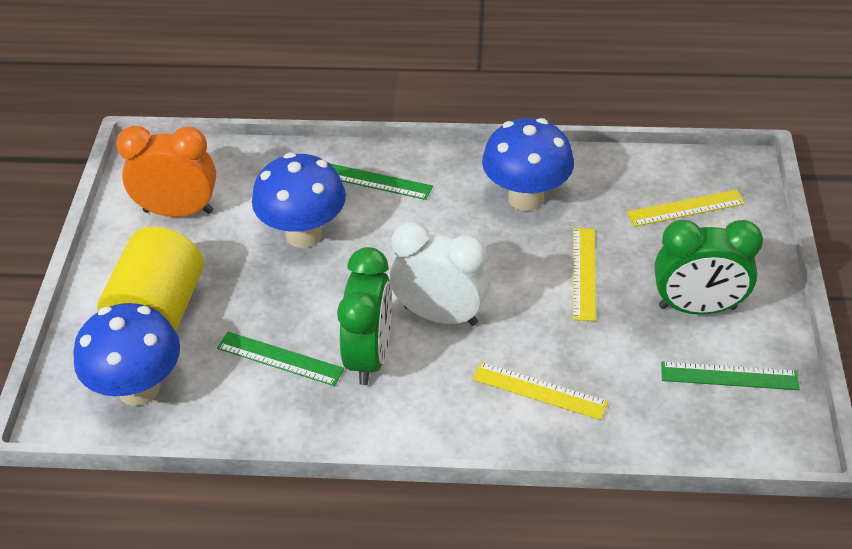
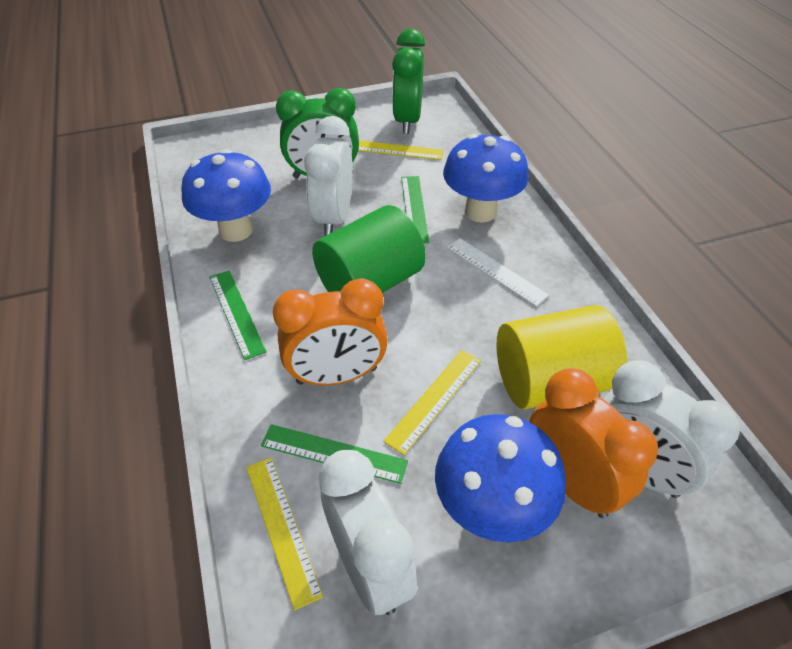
green cylinder: 0 -> 1
orange clock: 1 -> 2
white clock: 1 -> 3
white ruler: 0 -> 1

